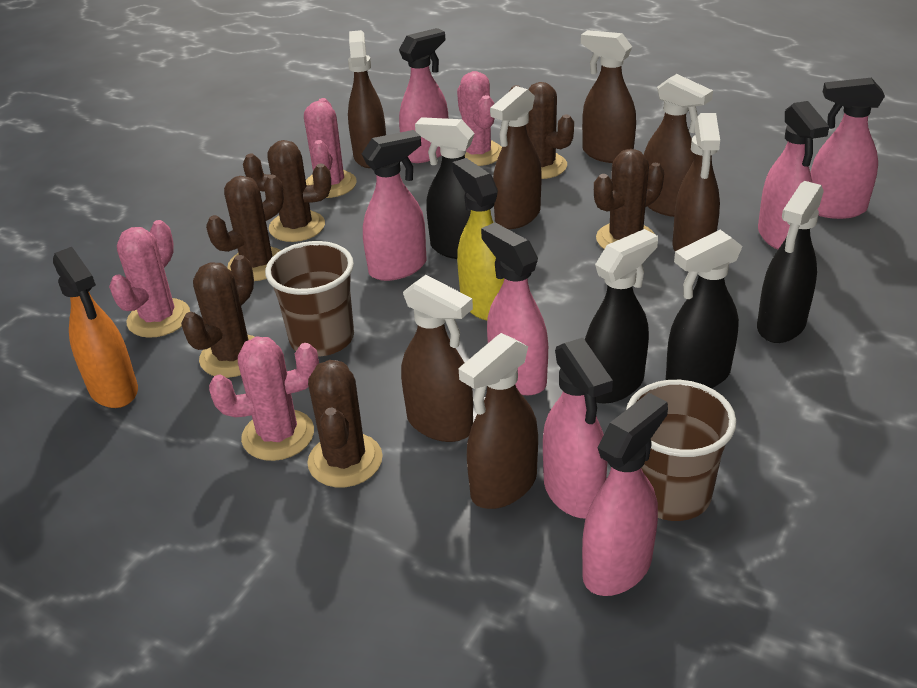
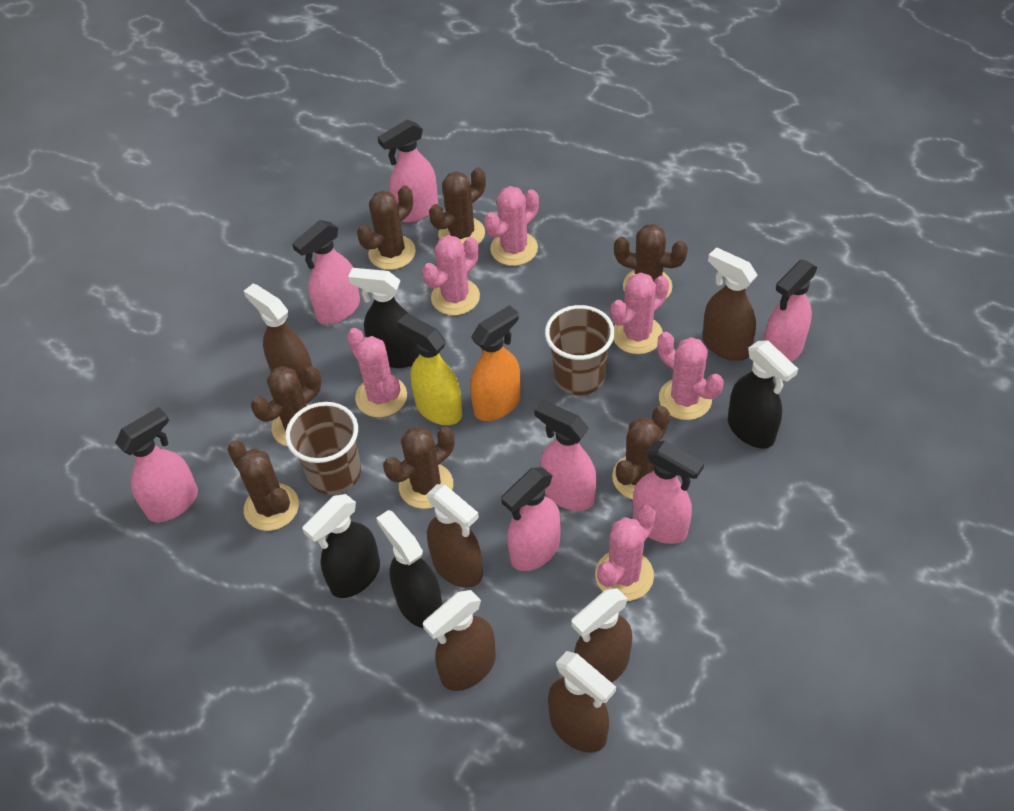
brown cactus: 6 -> 7
brown spray bottle: 7 -> 6
pink cactus: 4 -> 6

